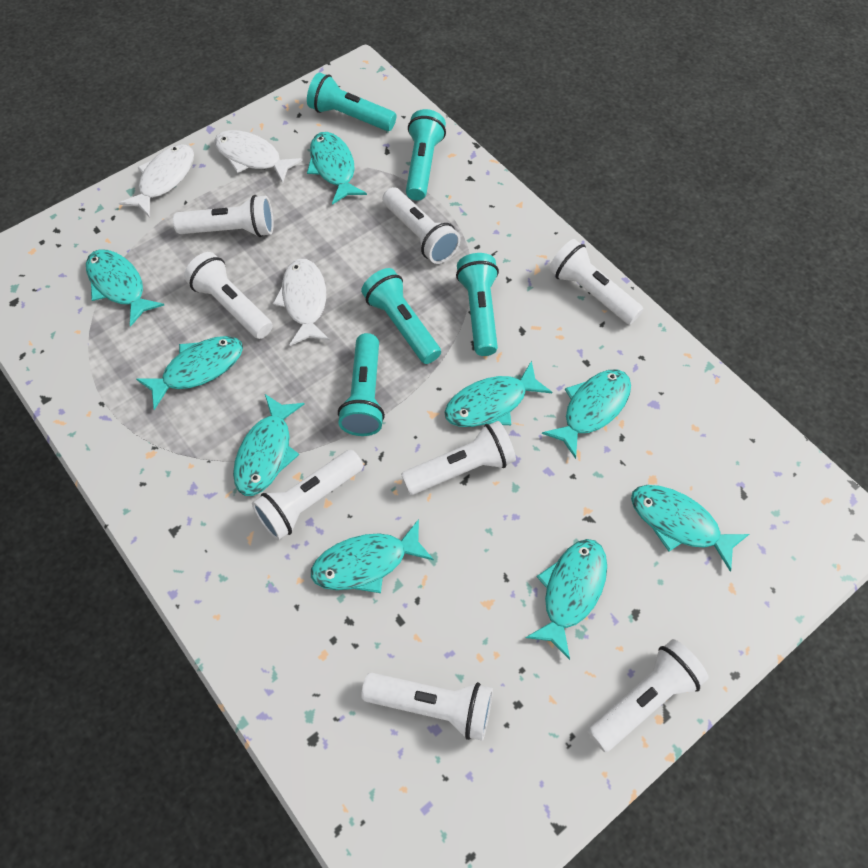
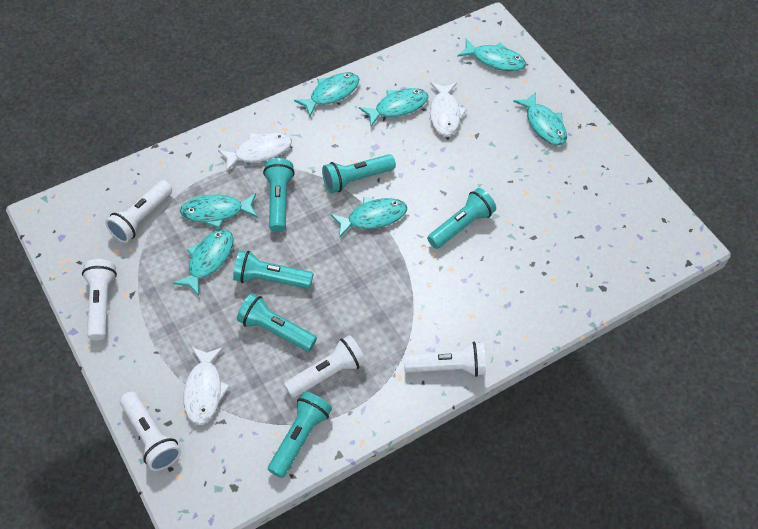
turquoise fish: 9 -> 7
turquoise flashlight: 5 -> 6
white flashlight: 8 -> 5

